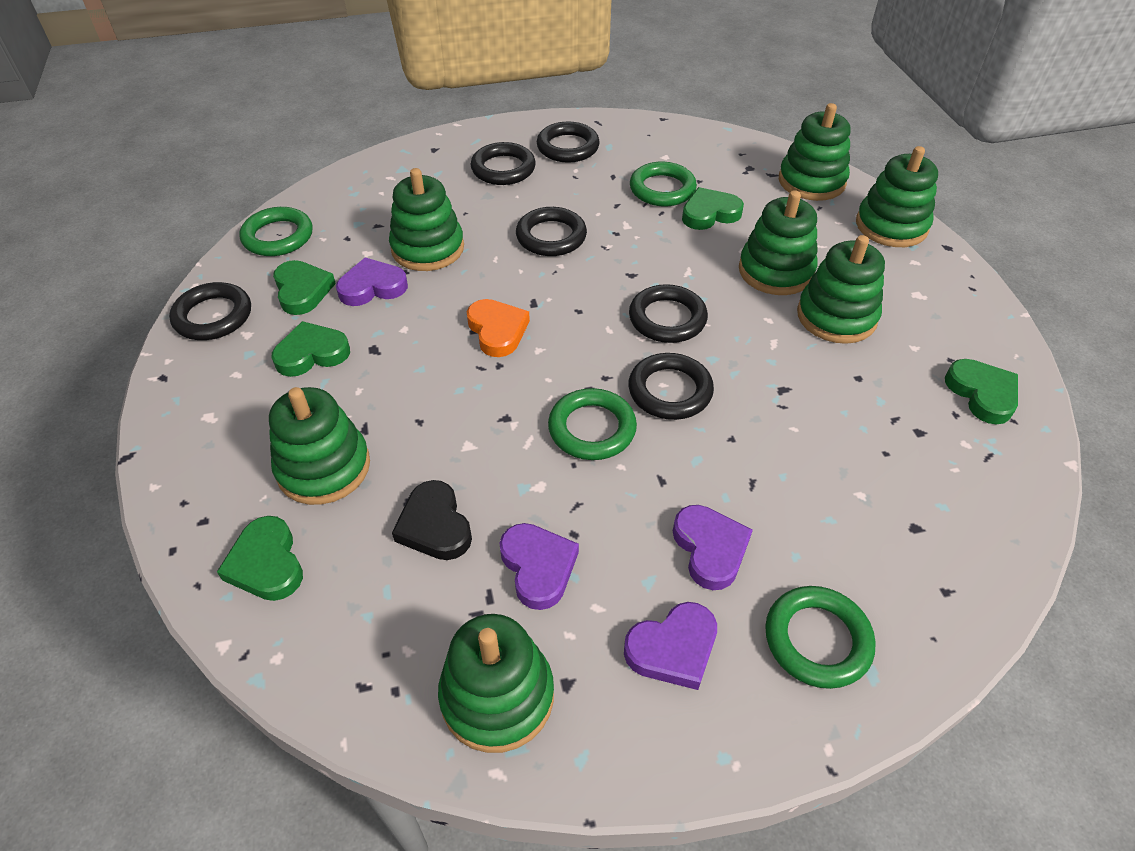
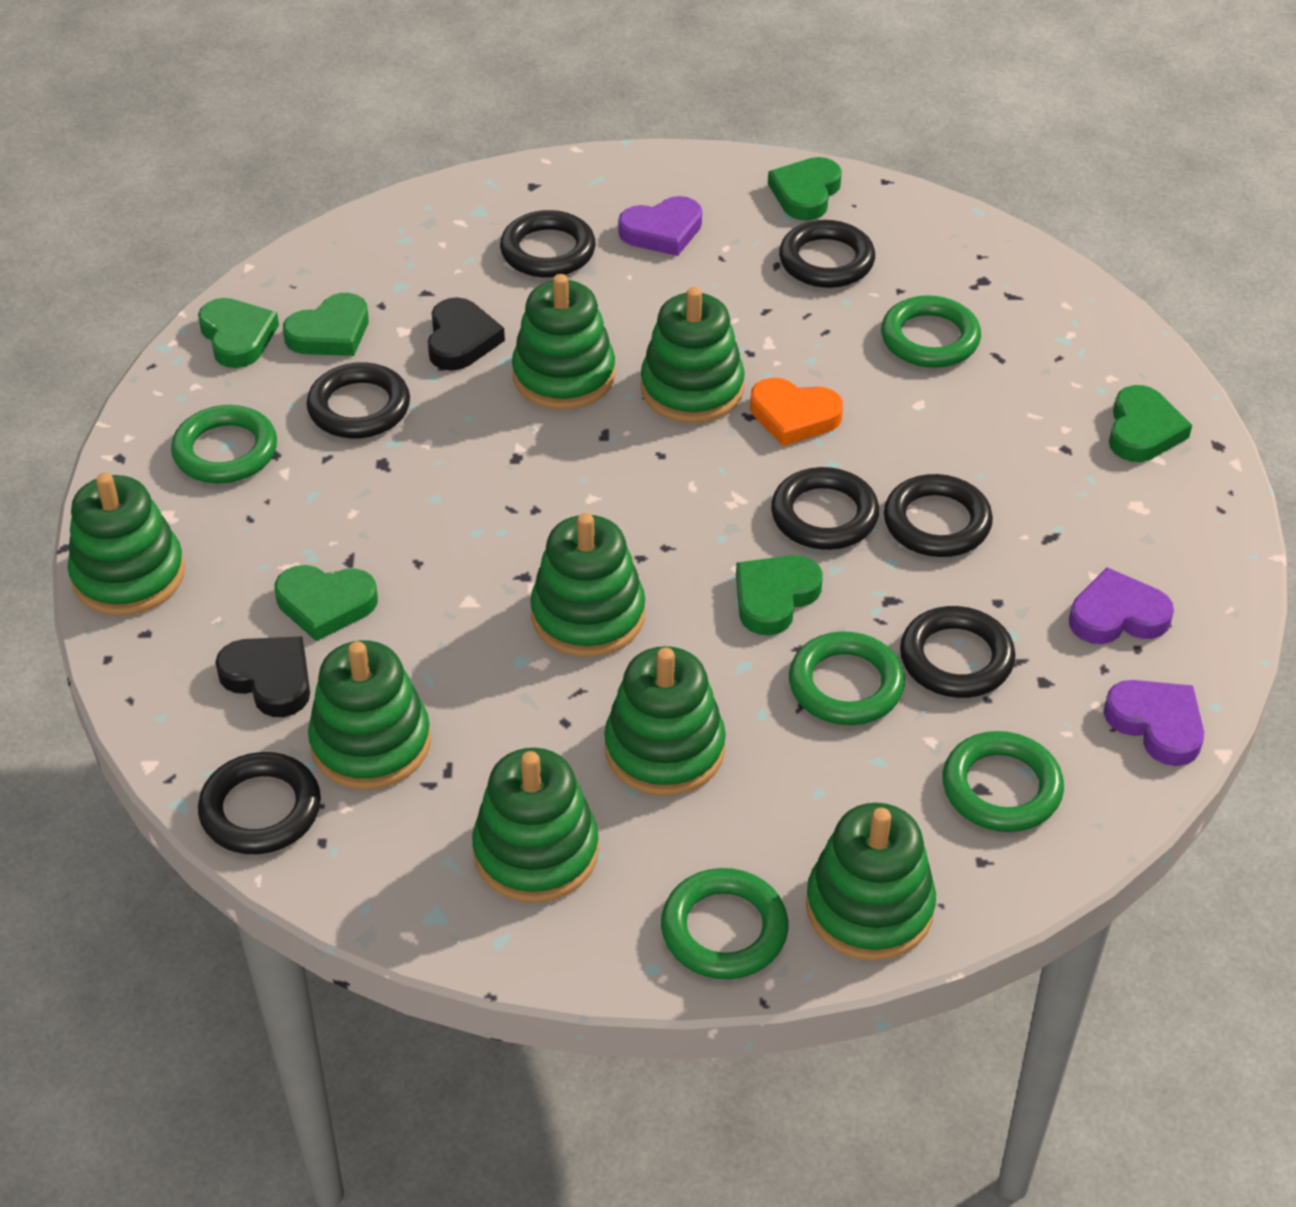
black heart: 1 -> 2
black ring: 6 -> 7
green heart: 5 -> 6
green ring: 4 -> 5
green stacking toy: 7 -> 8
purple heart: 4 -> 3

